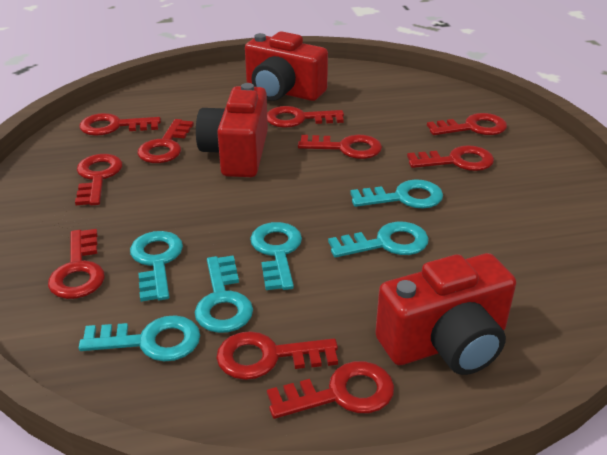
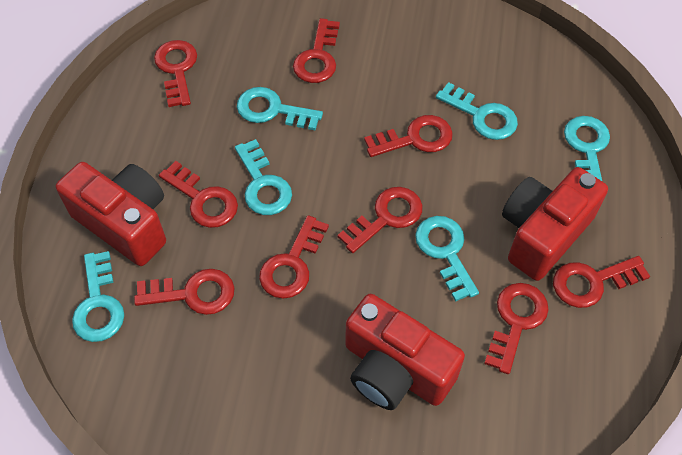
red key: 10 -> 9

